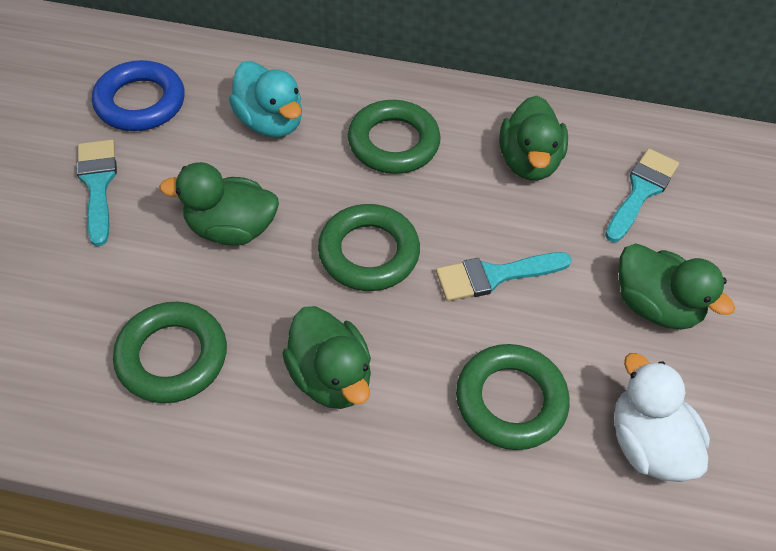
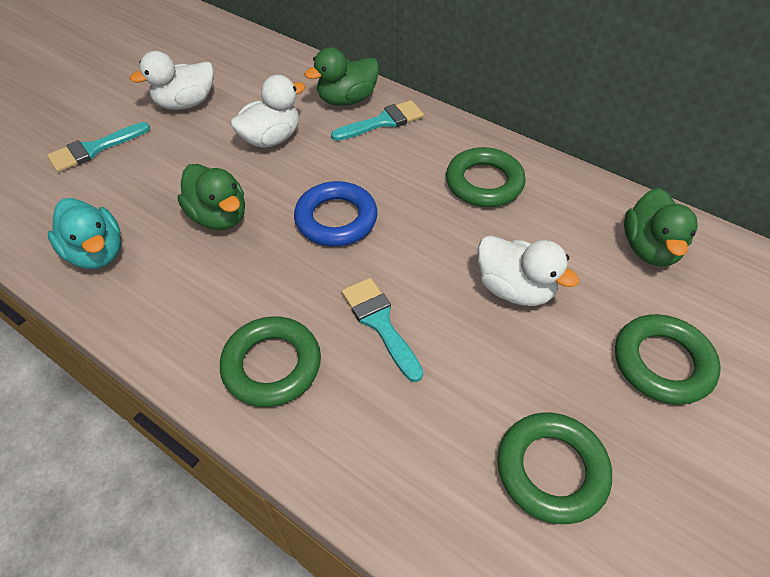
green duck: 4 -> 3
white duck: 1 -> 3

